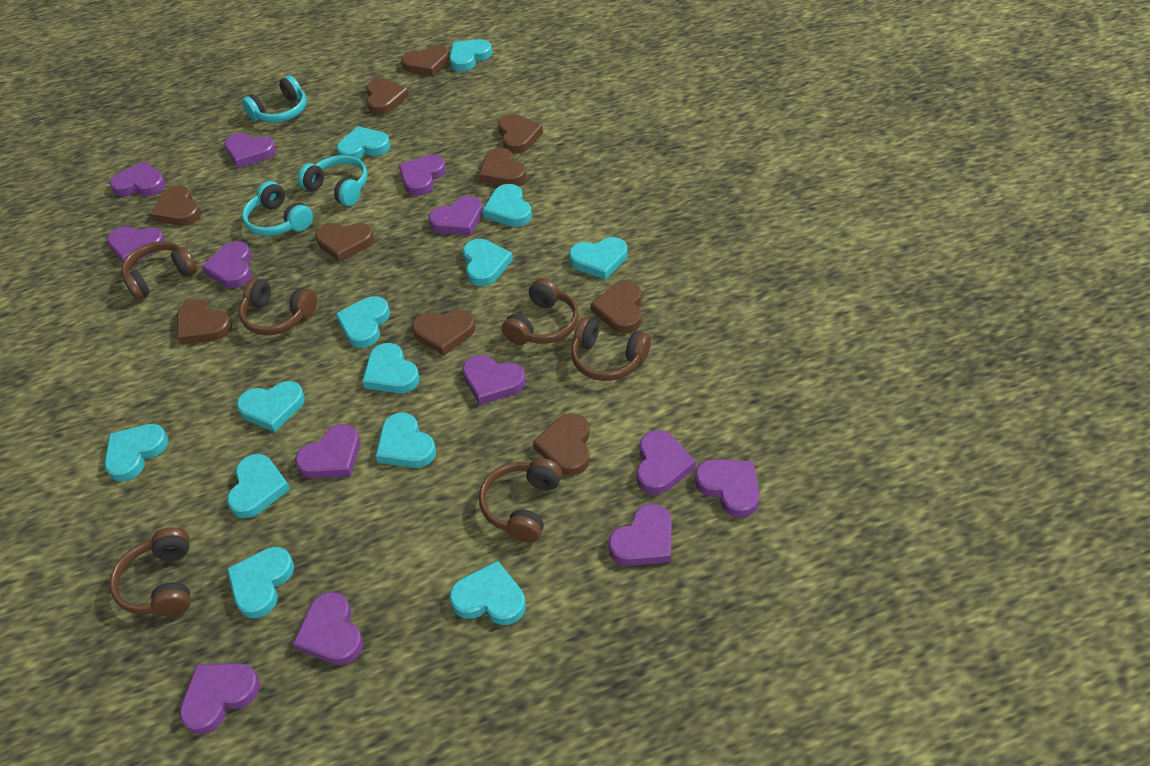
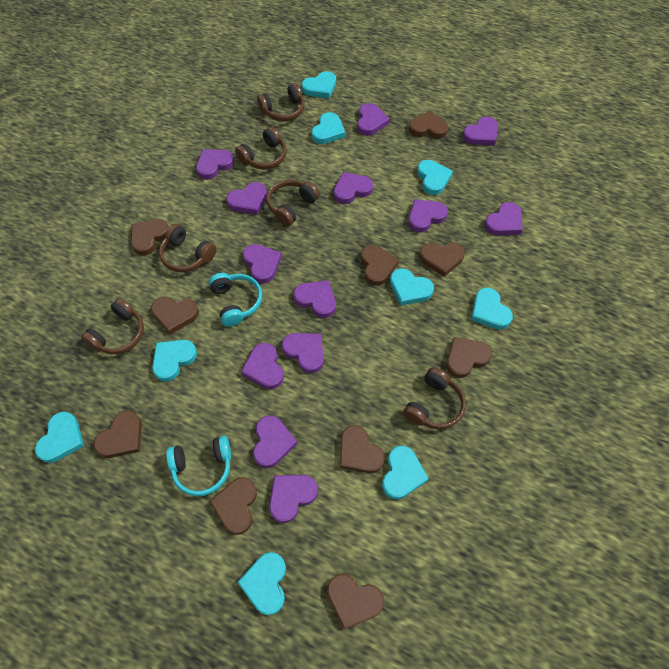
turquoise headphones: 3 -> 2
turquoise heart: 13 -> 9

